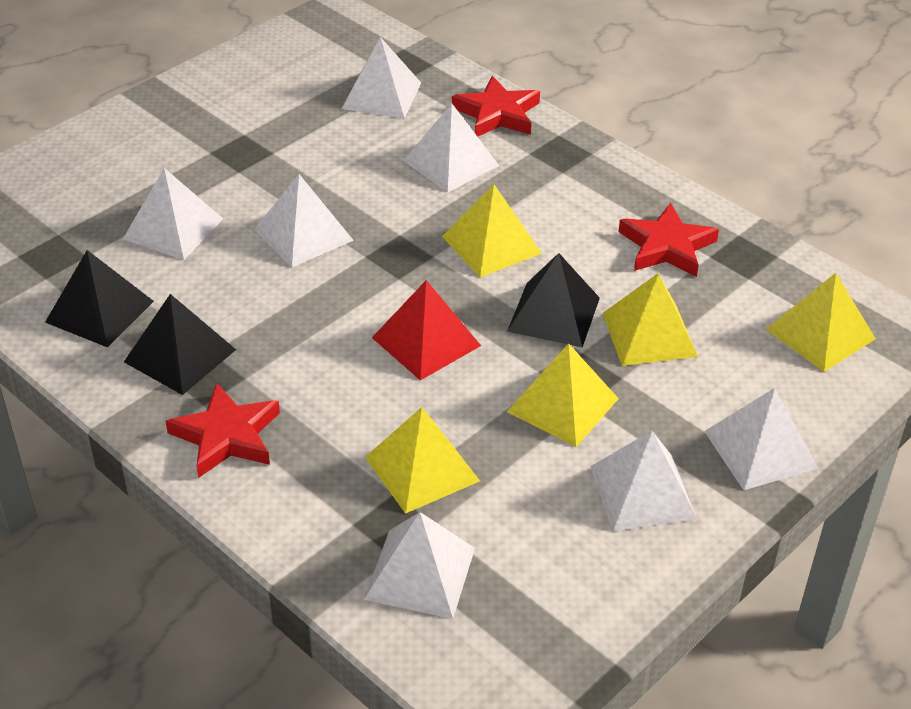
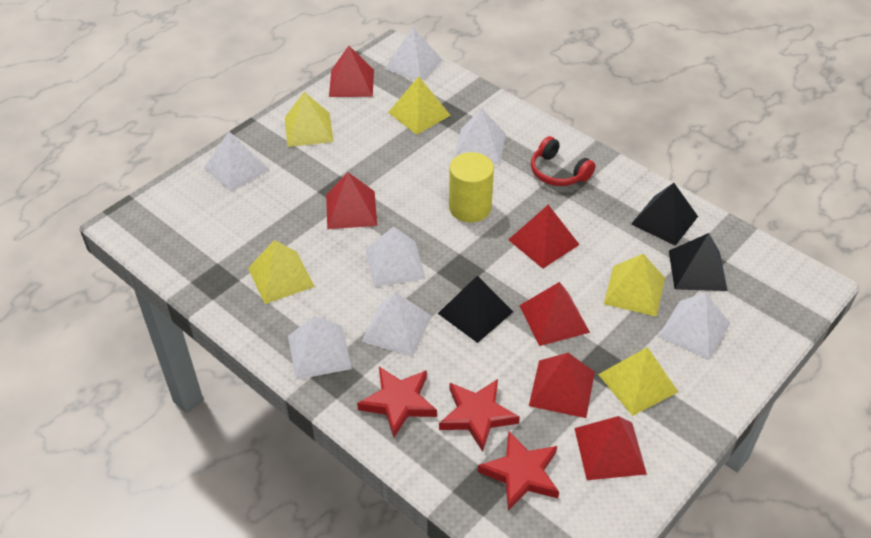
red headphones: 0 -> 1
red pyramid: 1 -> 6
yellow cylinder: 0 -> 1

